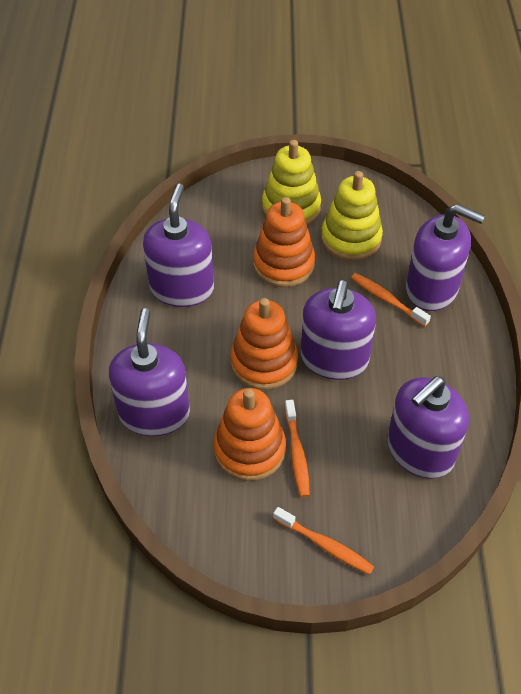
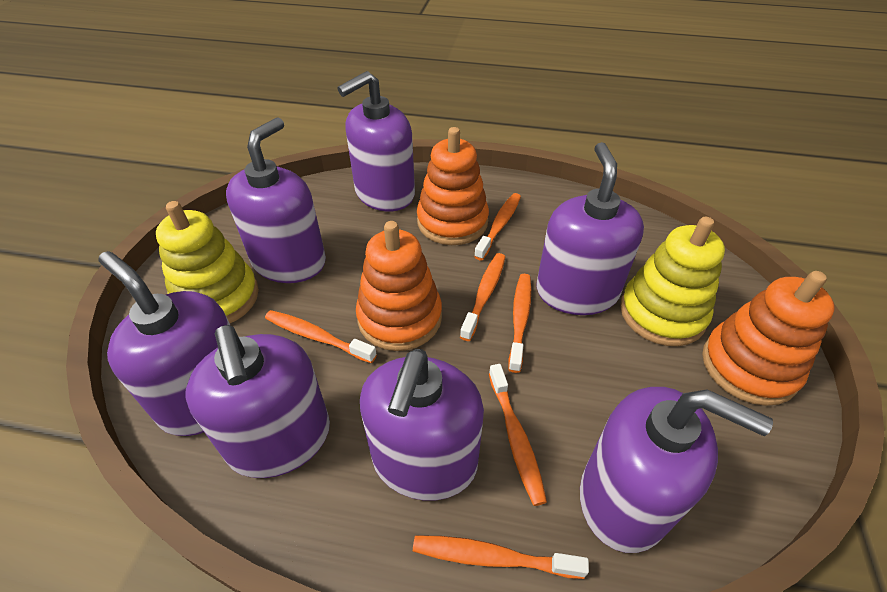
orange toothbrush: 3 -> 6
purple soap dispenser: 5 -> 7

